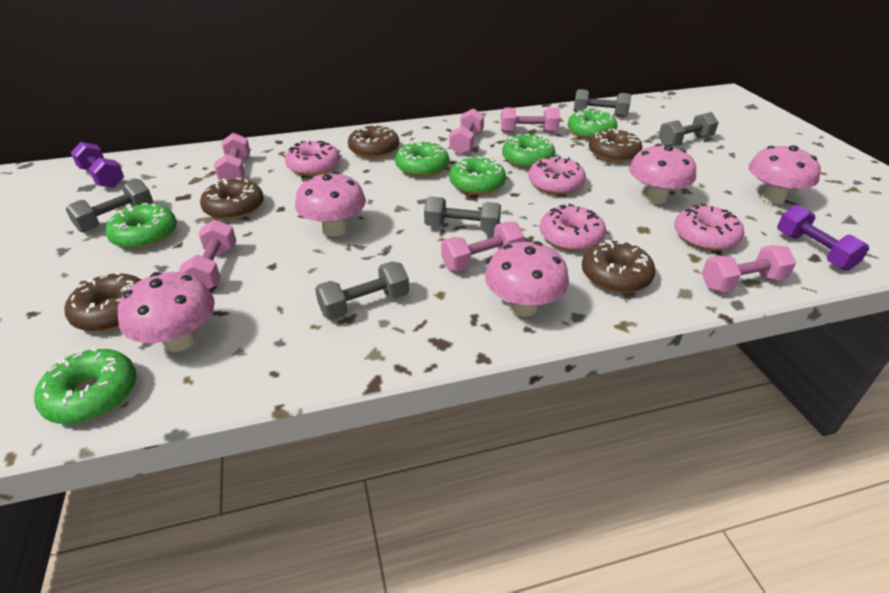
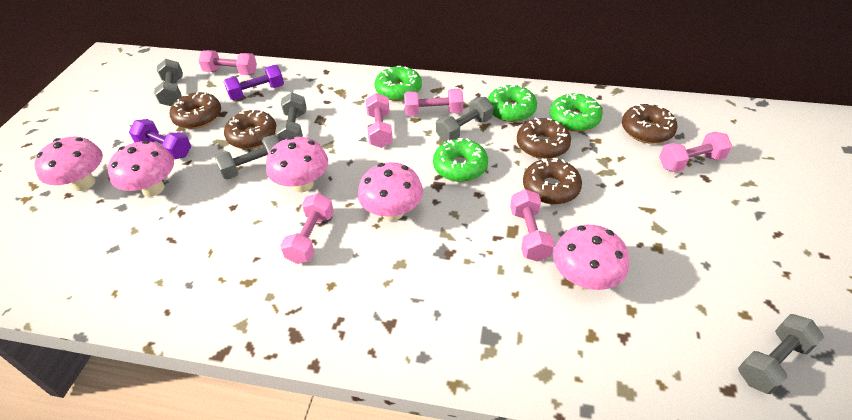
green donut: 6 -> 4
pink donut: 4 -> 0

